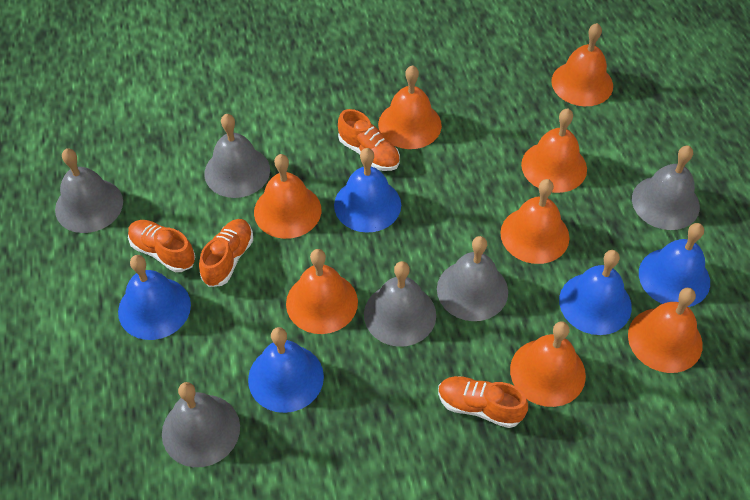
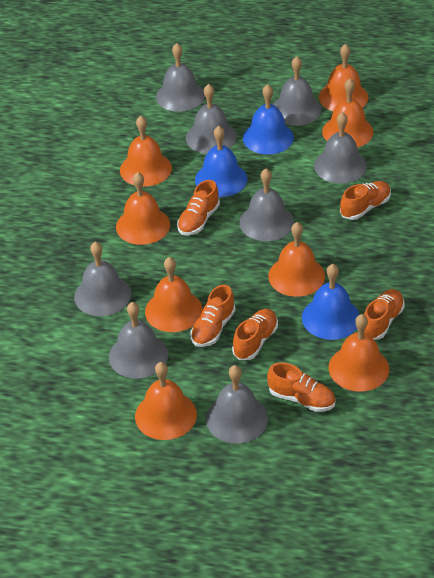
blue bell: 5 -> 3
grey bell: 6 -> 8
orange shoe: 4 -> 6

